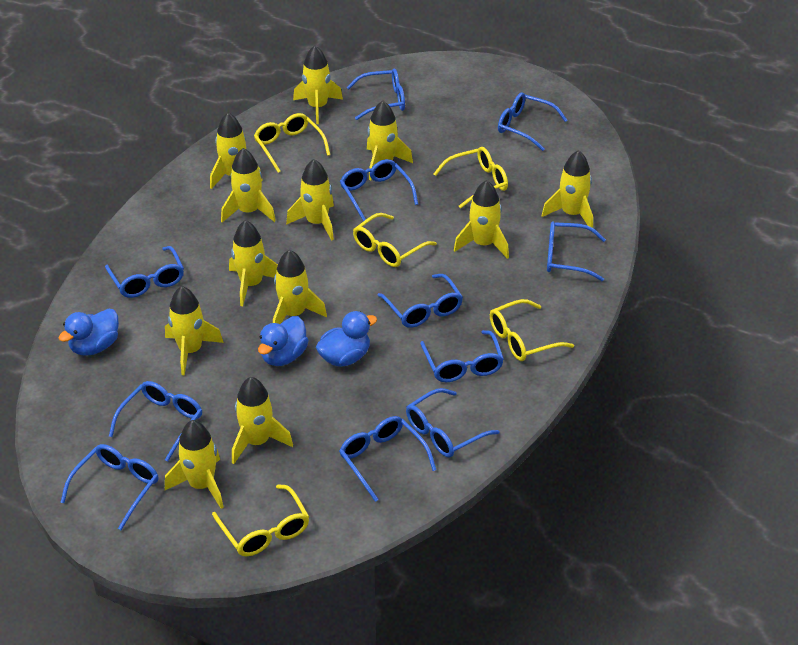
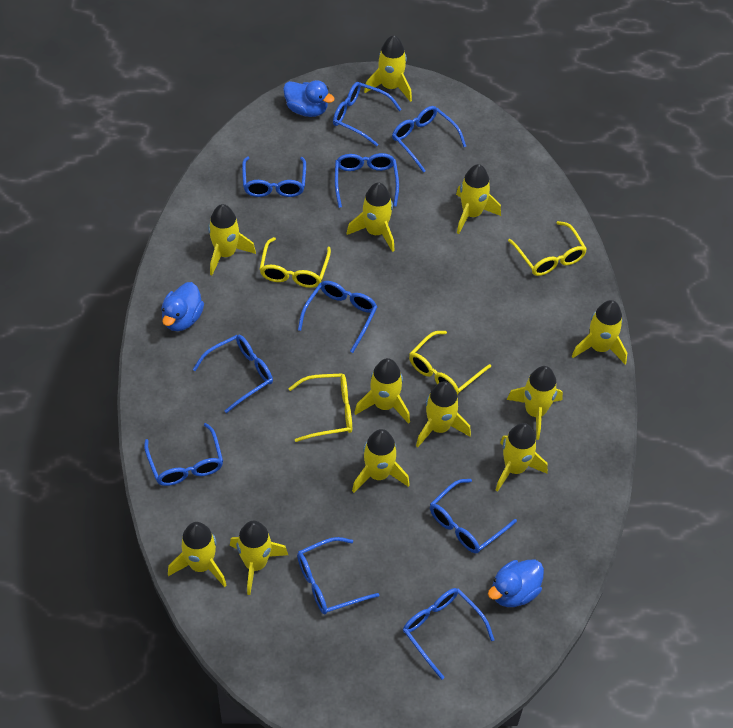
blue glasses: 11 -> 10
yellow glasses: 5 -> 4

